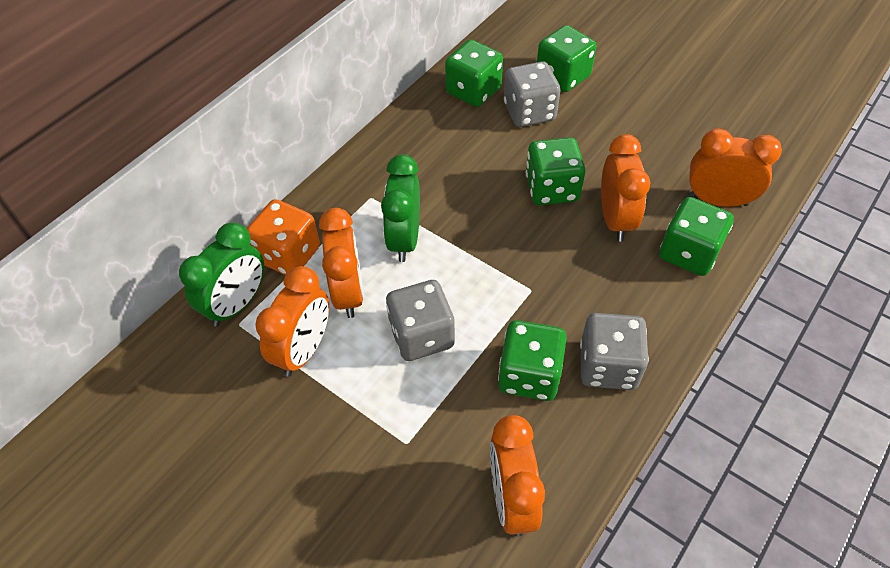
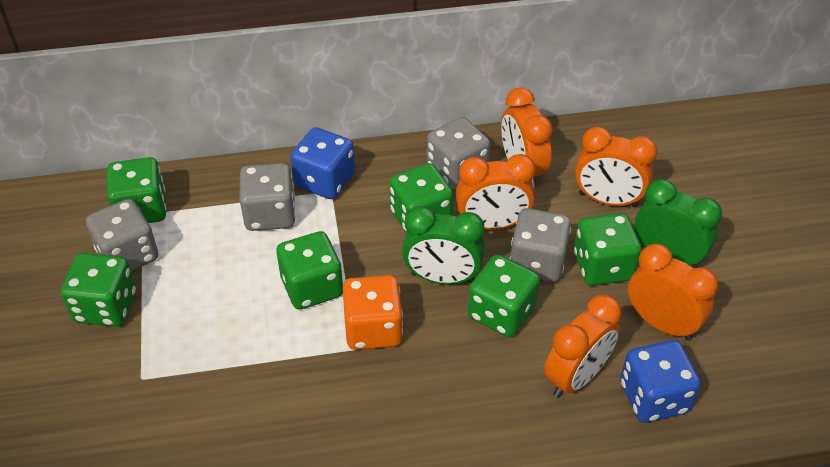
blue dice: 0 -> 2
green dice: 5 -> 6
grey dice: 3 -> 4

